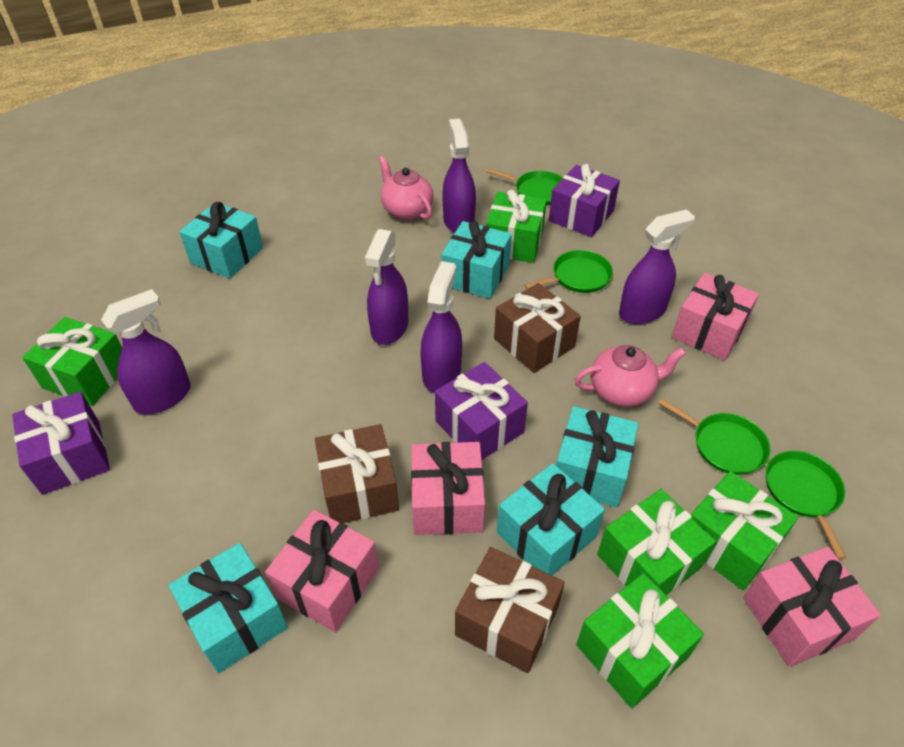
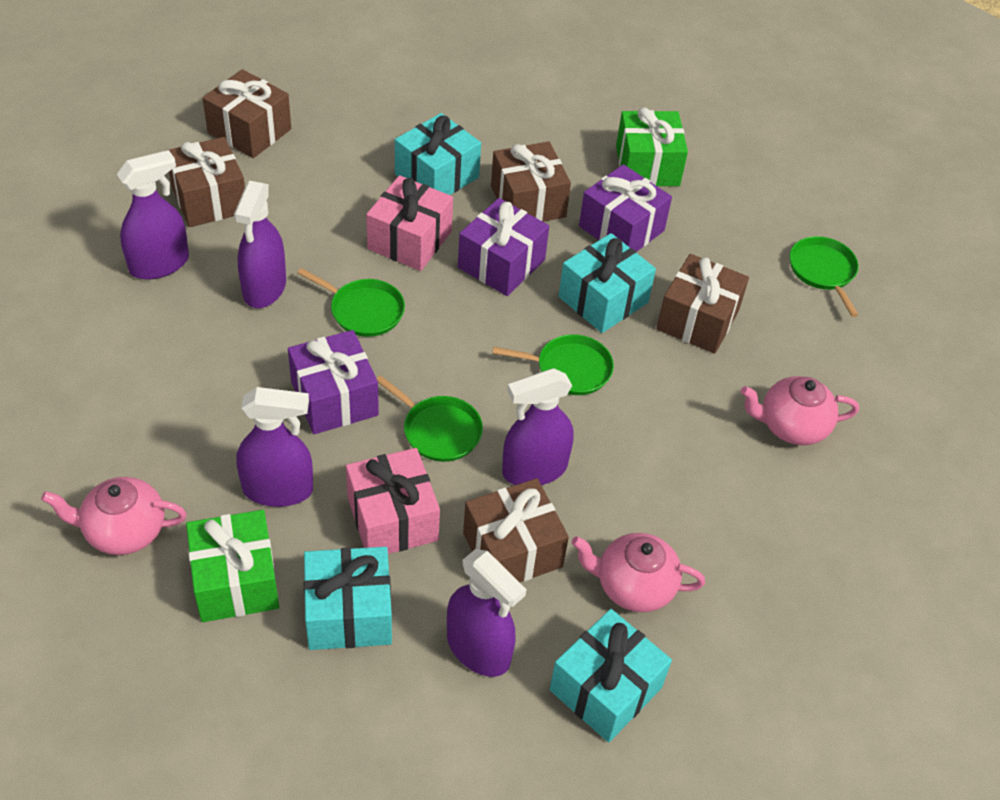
brown gift: 3 -> 5
green gift: 5 -> 2
pink gift: 4 -> 2
pink teapot: 2 -> 3
turquoise gift: 5 -> 4

